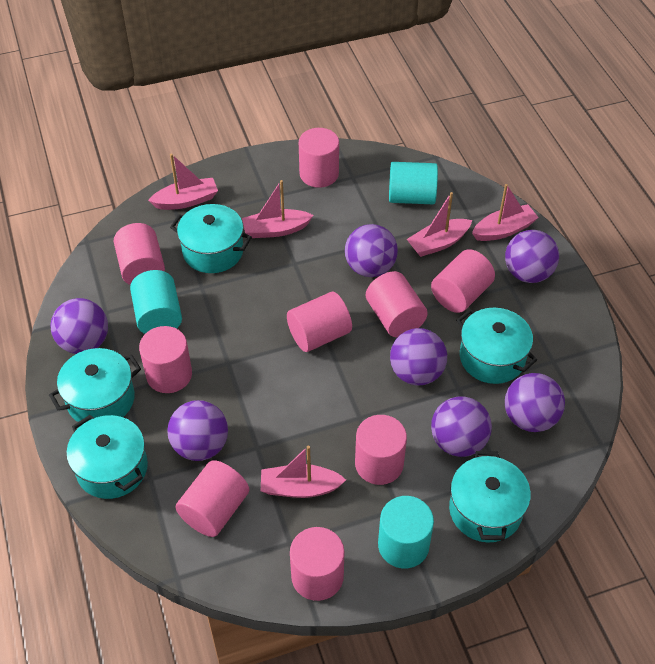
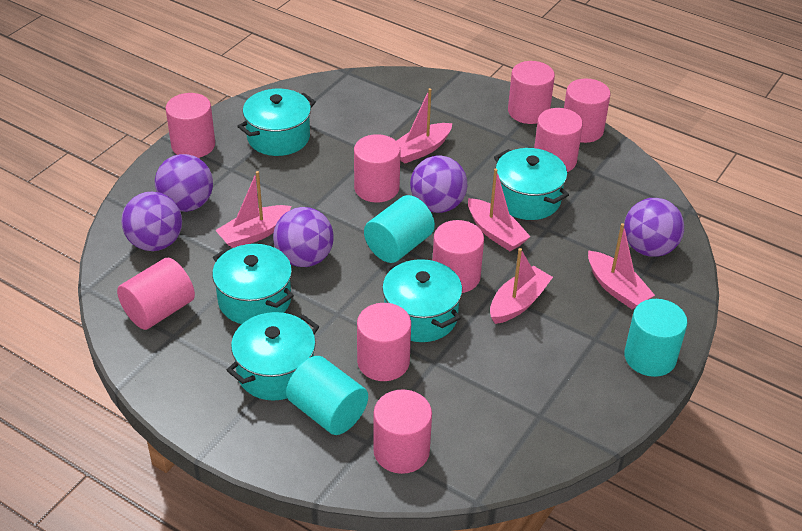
purple ball: 7 -> 5

